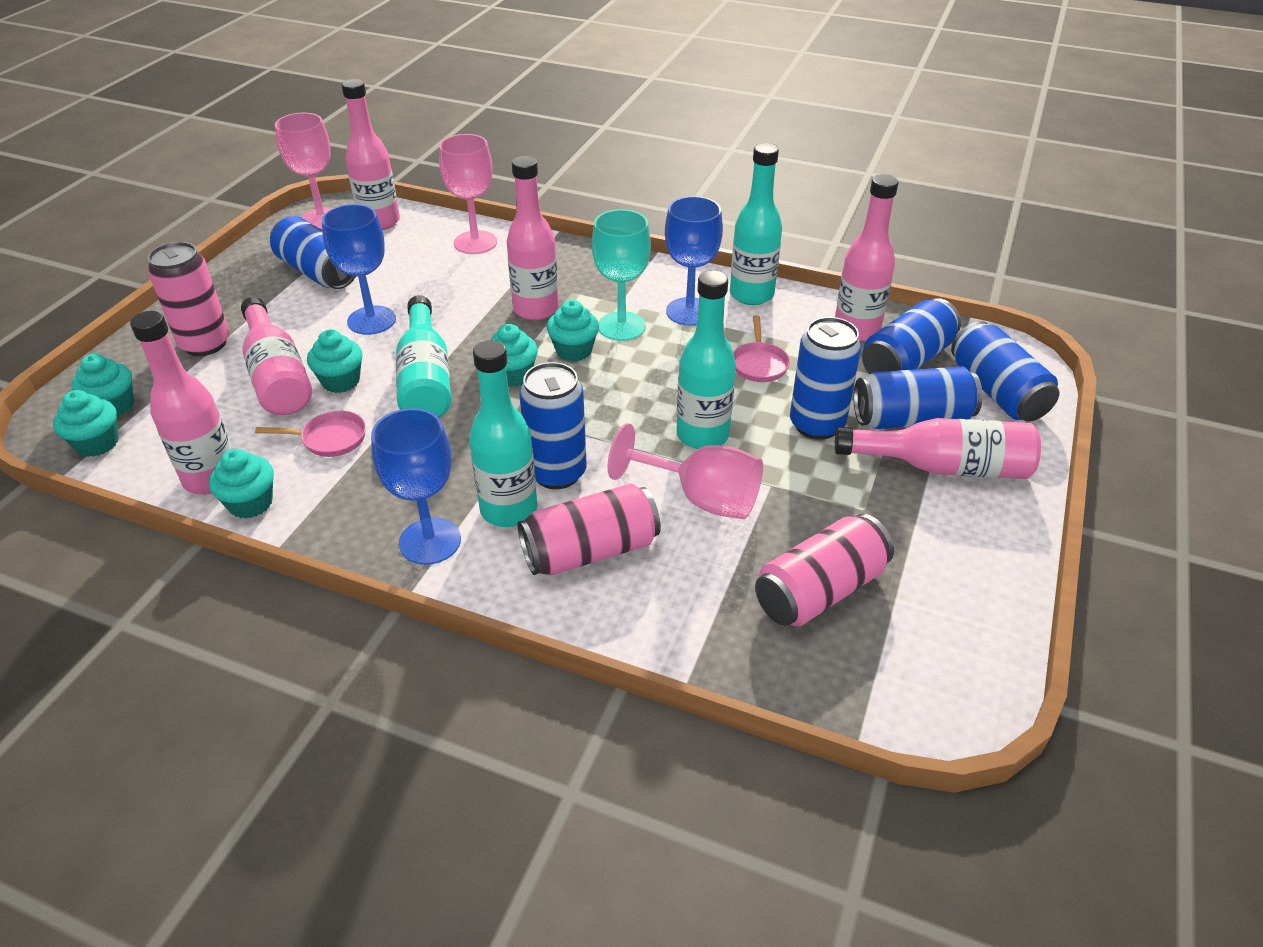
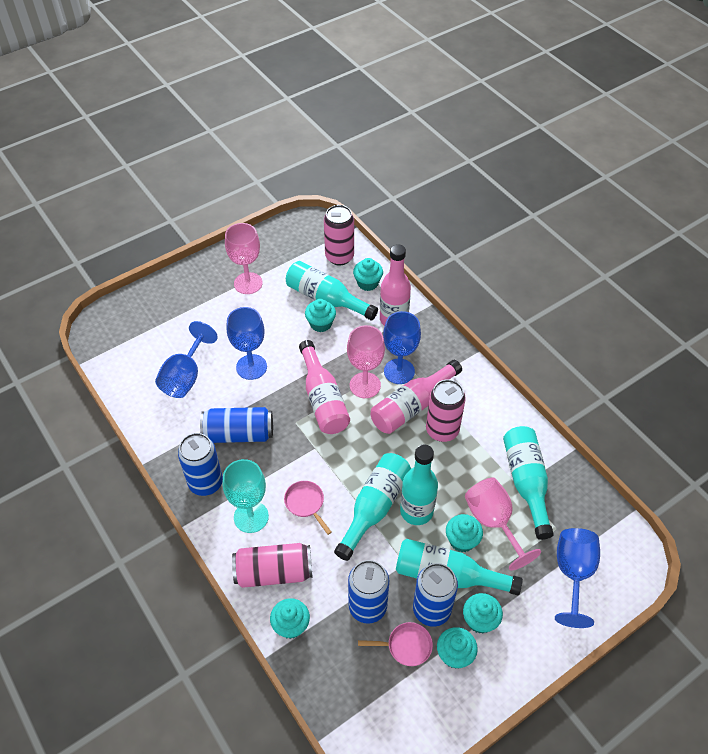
blue can: 6 -> 4
blue goblet: 3 -> 4
pink bottle: 6 -> 3
turquoise bottle: 4 -> 5

